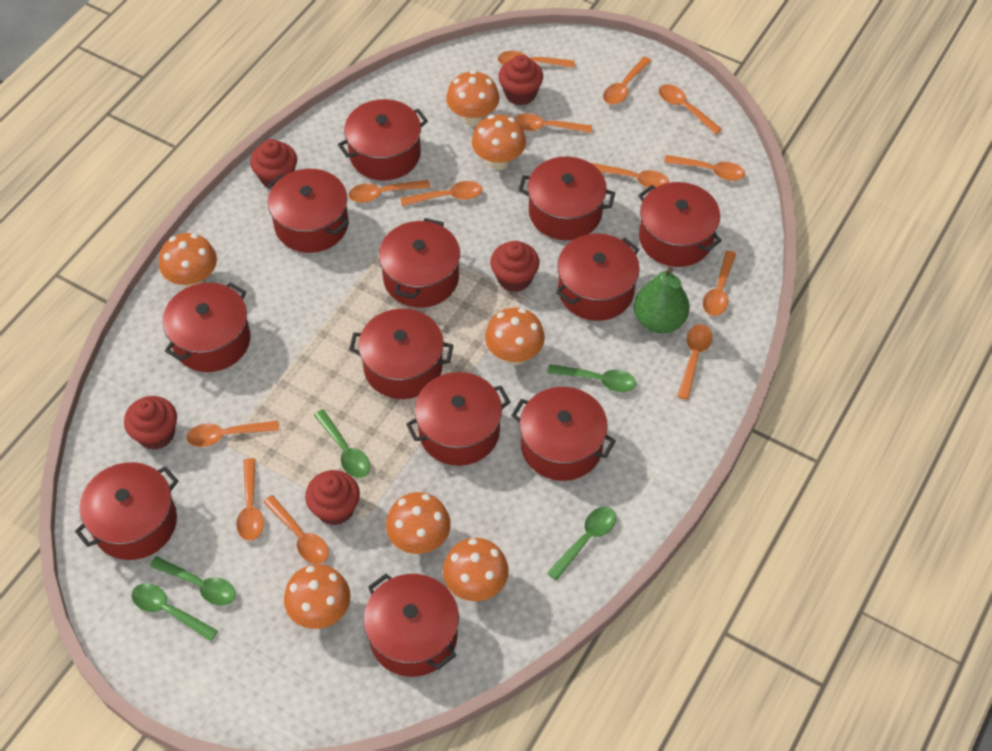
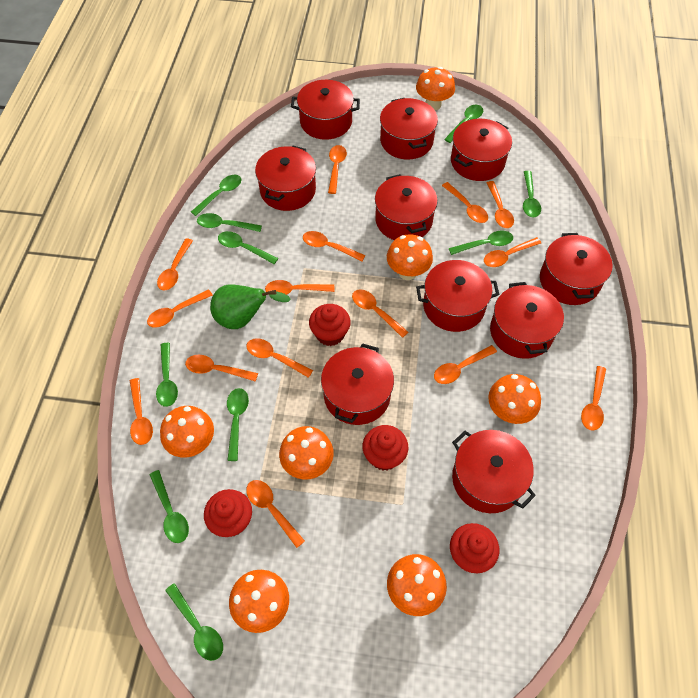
green spoon: 5 -> 10
orange spoon: 13 -> 15
red cupcake: 5 -> 4
red pot: 12 -> 10

